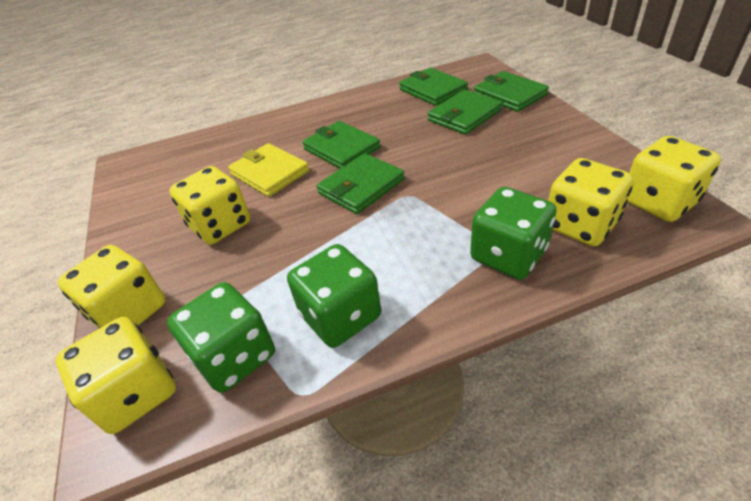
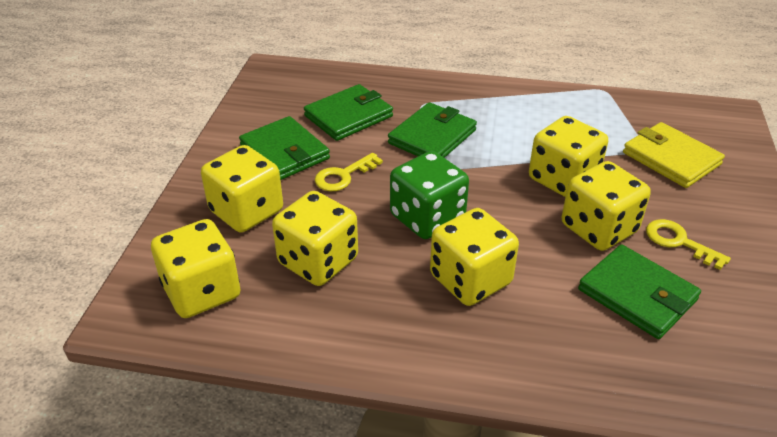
green dice: 3 -> 1
green wallet: 5 -> 4
yellow dice: 5 -> 6
yellow key: 0 -> 2

